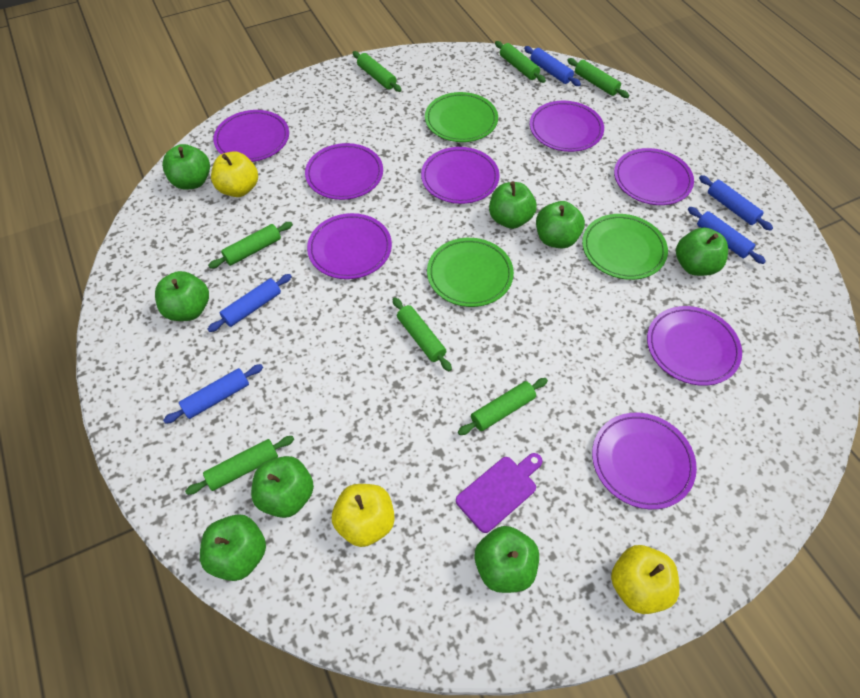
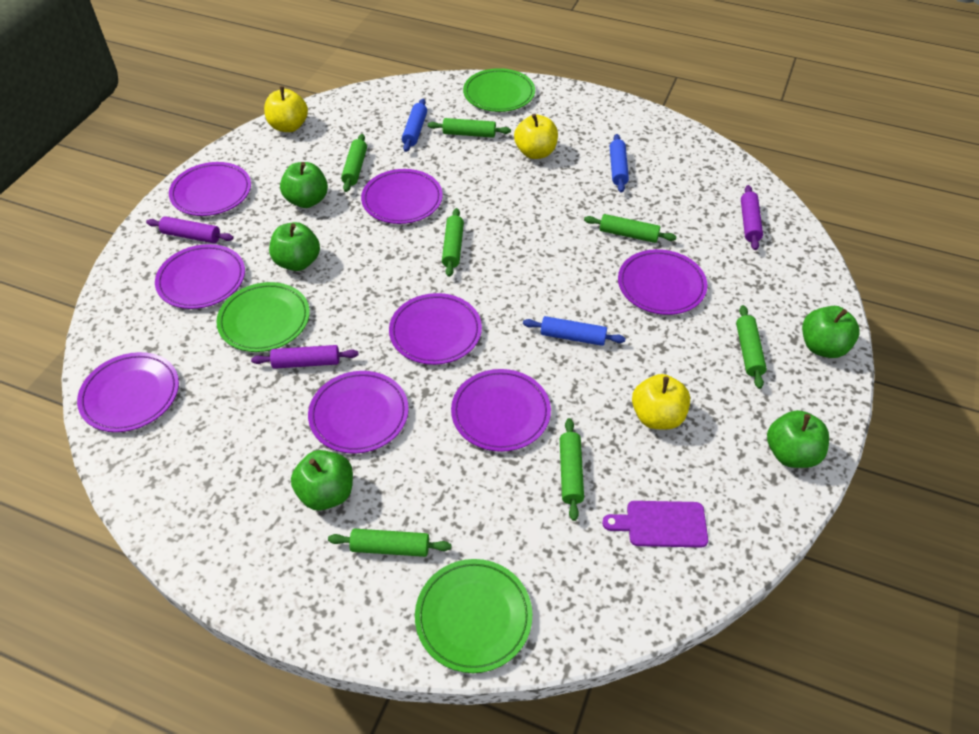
blue rolling pin: 5 -> 3
green apple: 8 -> 5
purple rolling pin: 0 -> 3

